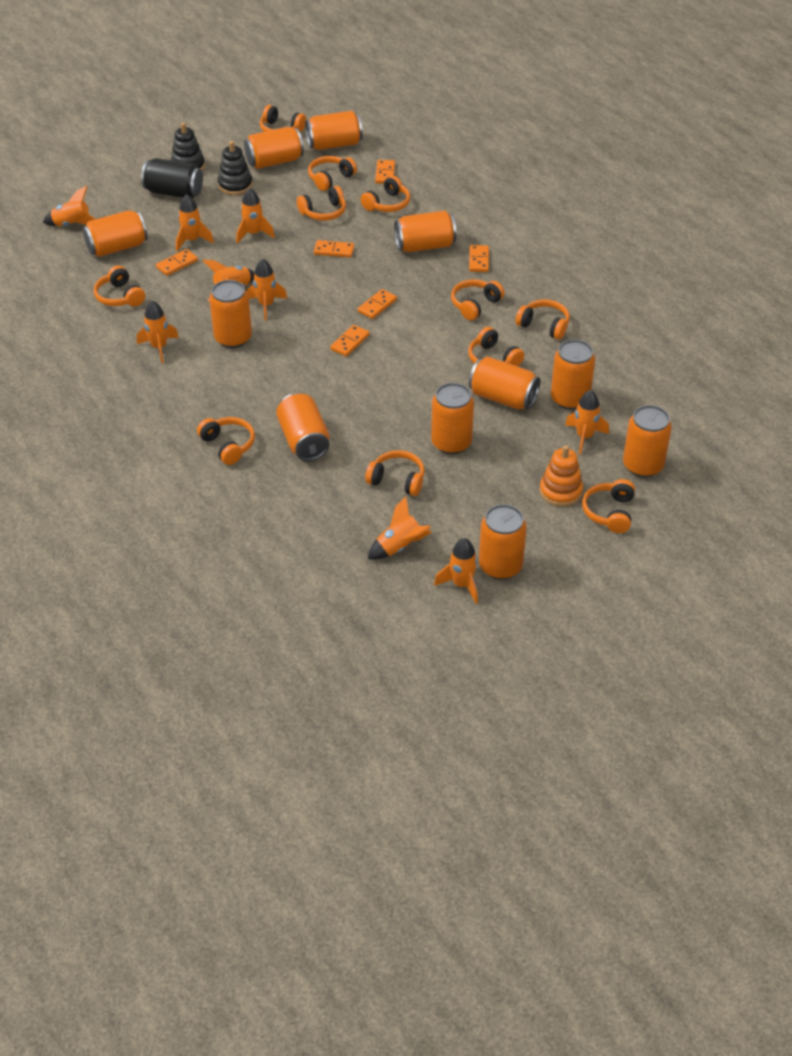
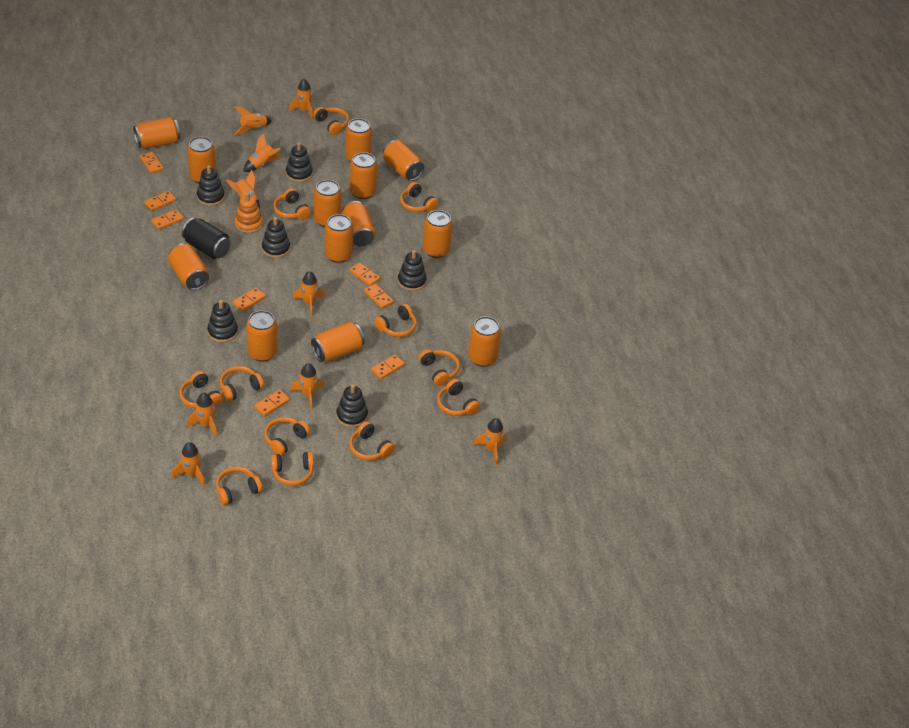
black stacking toy: 2 -> 6
orange can: 11 -> 13
orange domino: 6 -> 8
orange headphones: 11 -> 12

